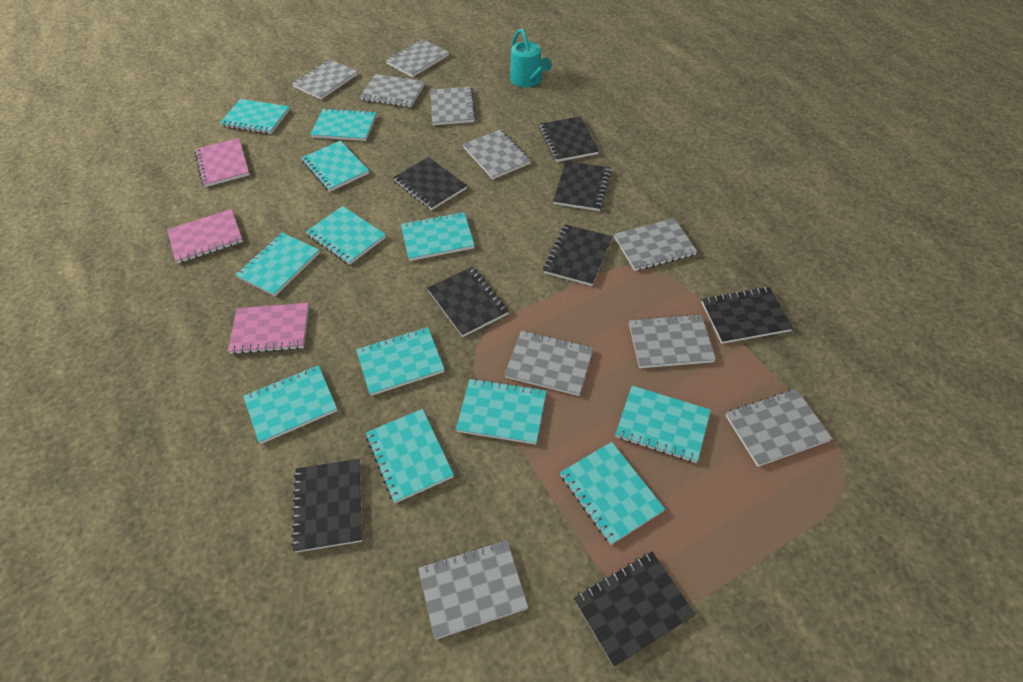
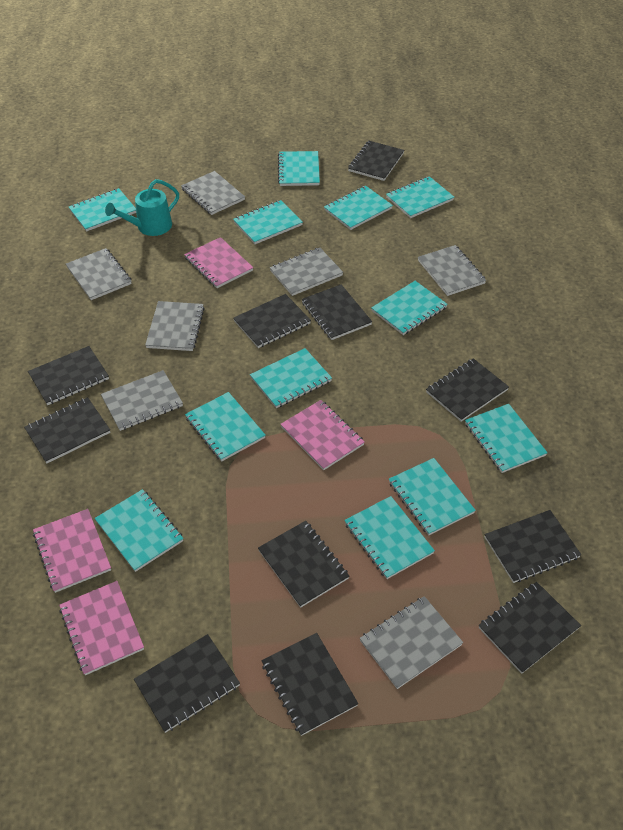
black notebook: 8 -> 11
grey notebook: 10 -> 7
pink notebook: 3 -> 4

